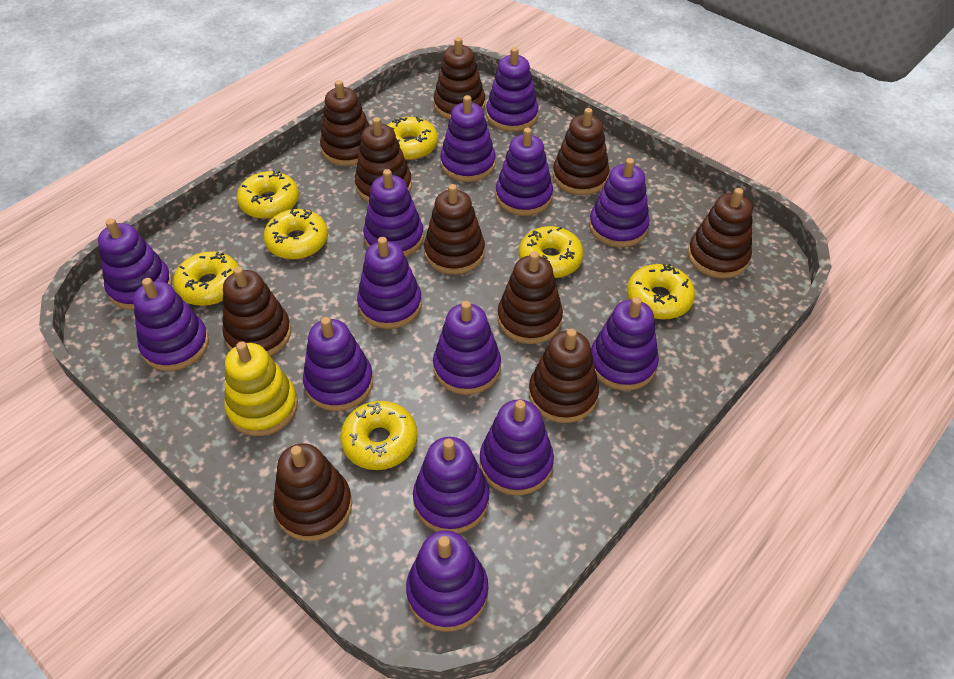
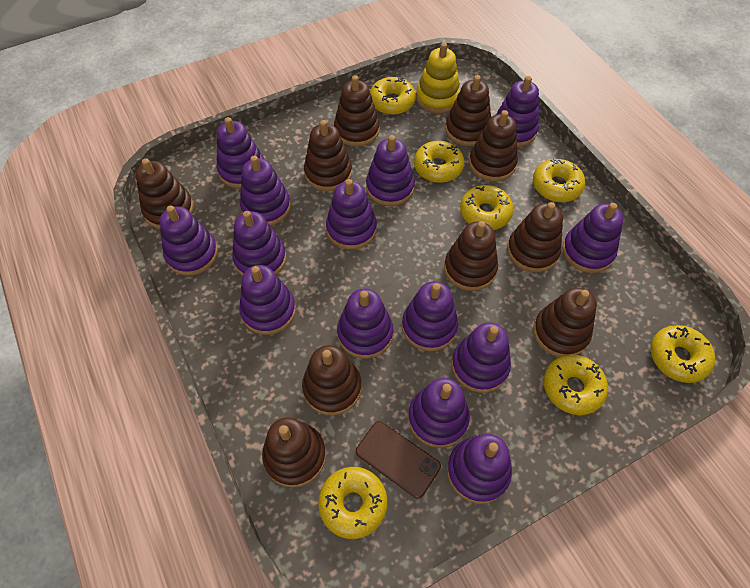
brown phone: 0 -> 1

